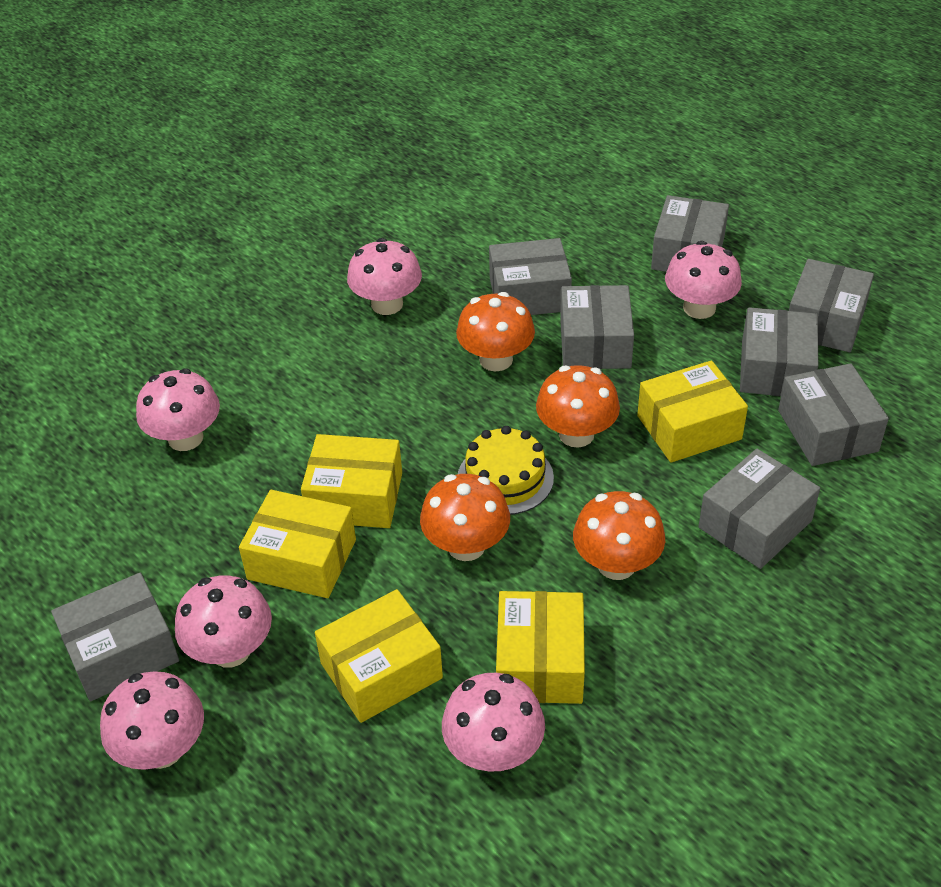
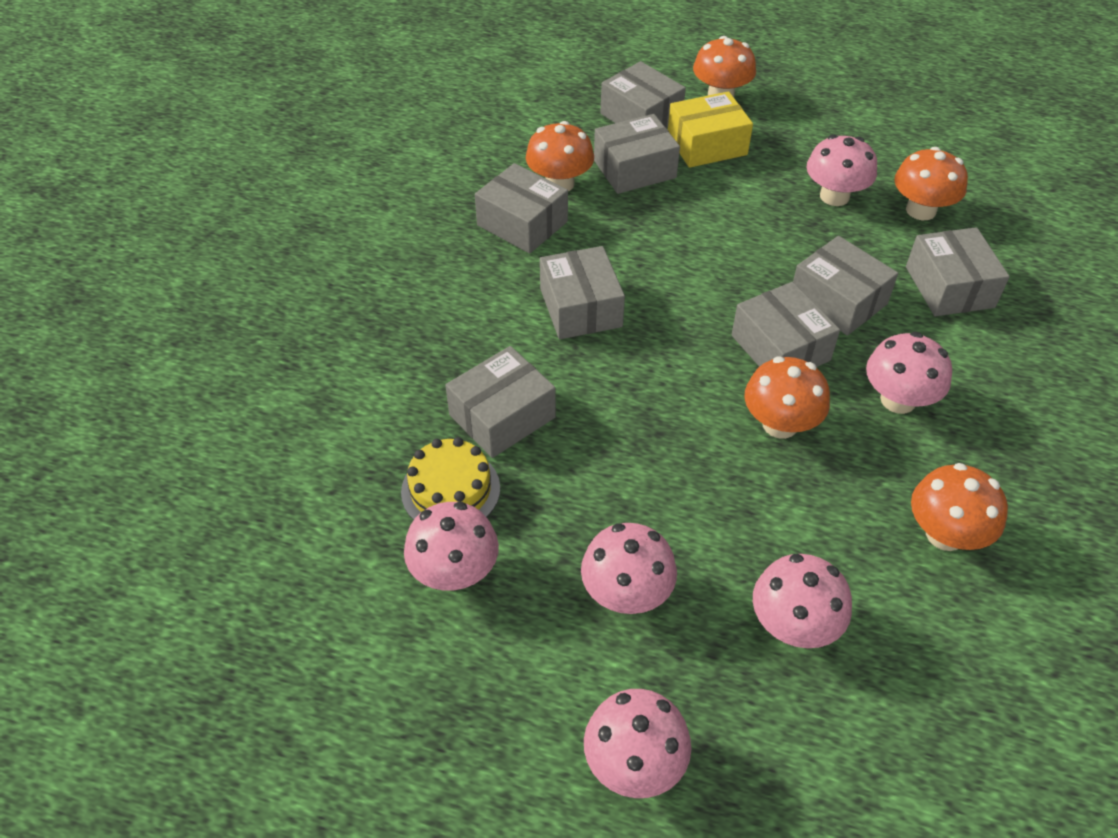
orange mushroom: 4 -> 5
yellow box: 5 -> 1

